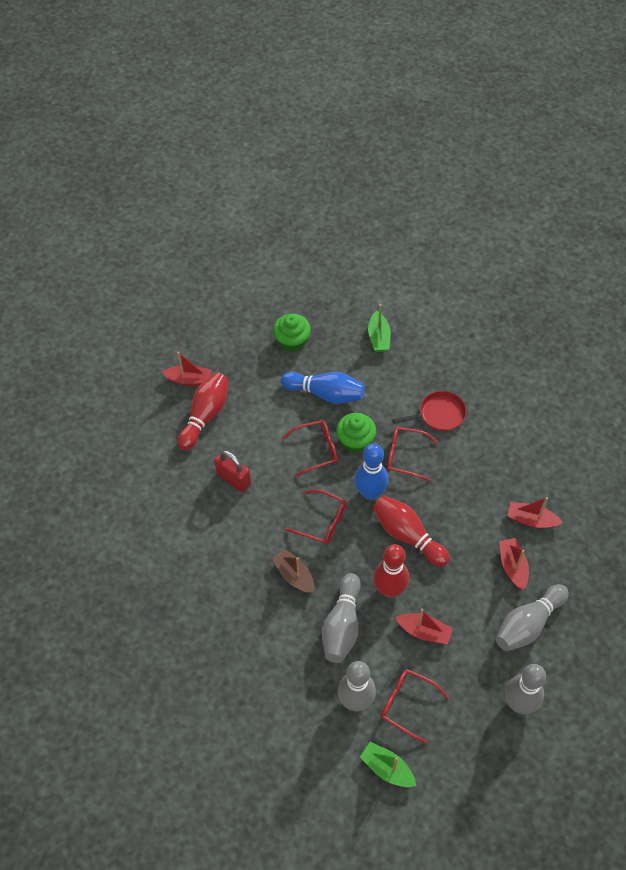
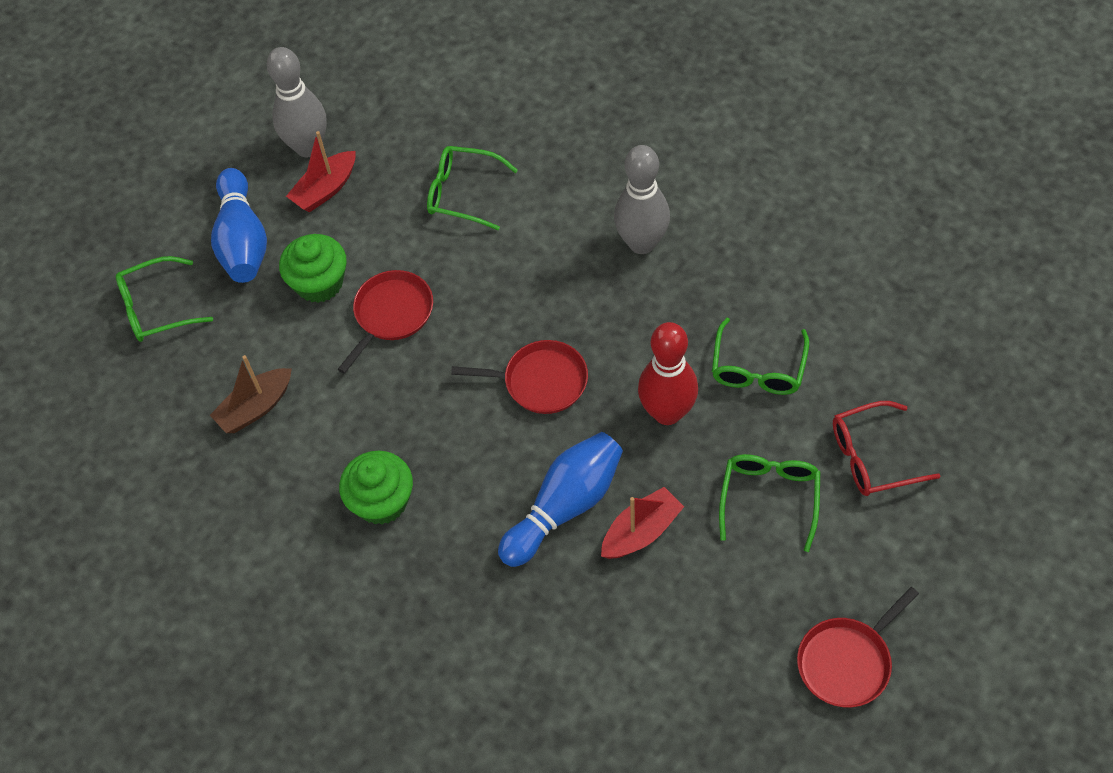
green boat: 2 -> 0
green glasses: 0 -> 4
grey bowling pin: 4 -> 2
red boat: 4 -> 2
red bowling pin: 3 -> 1
red glasses: 4 -> 1
red padlock: 1 -> 0
red pan: 1 -> 3

